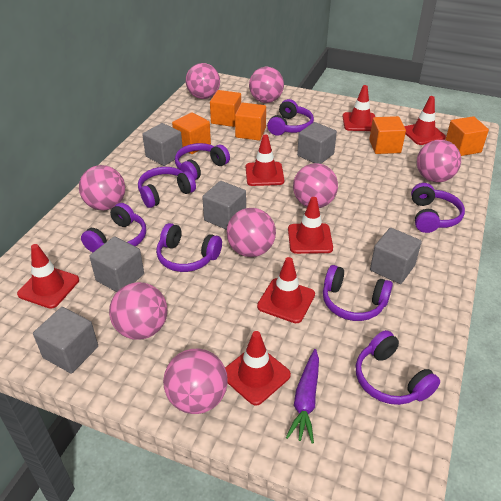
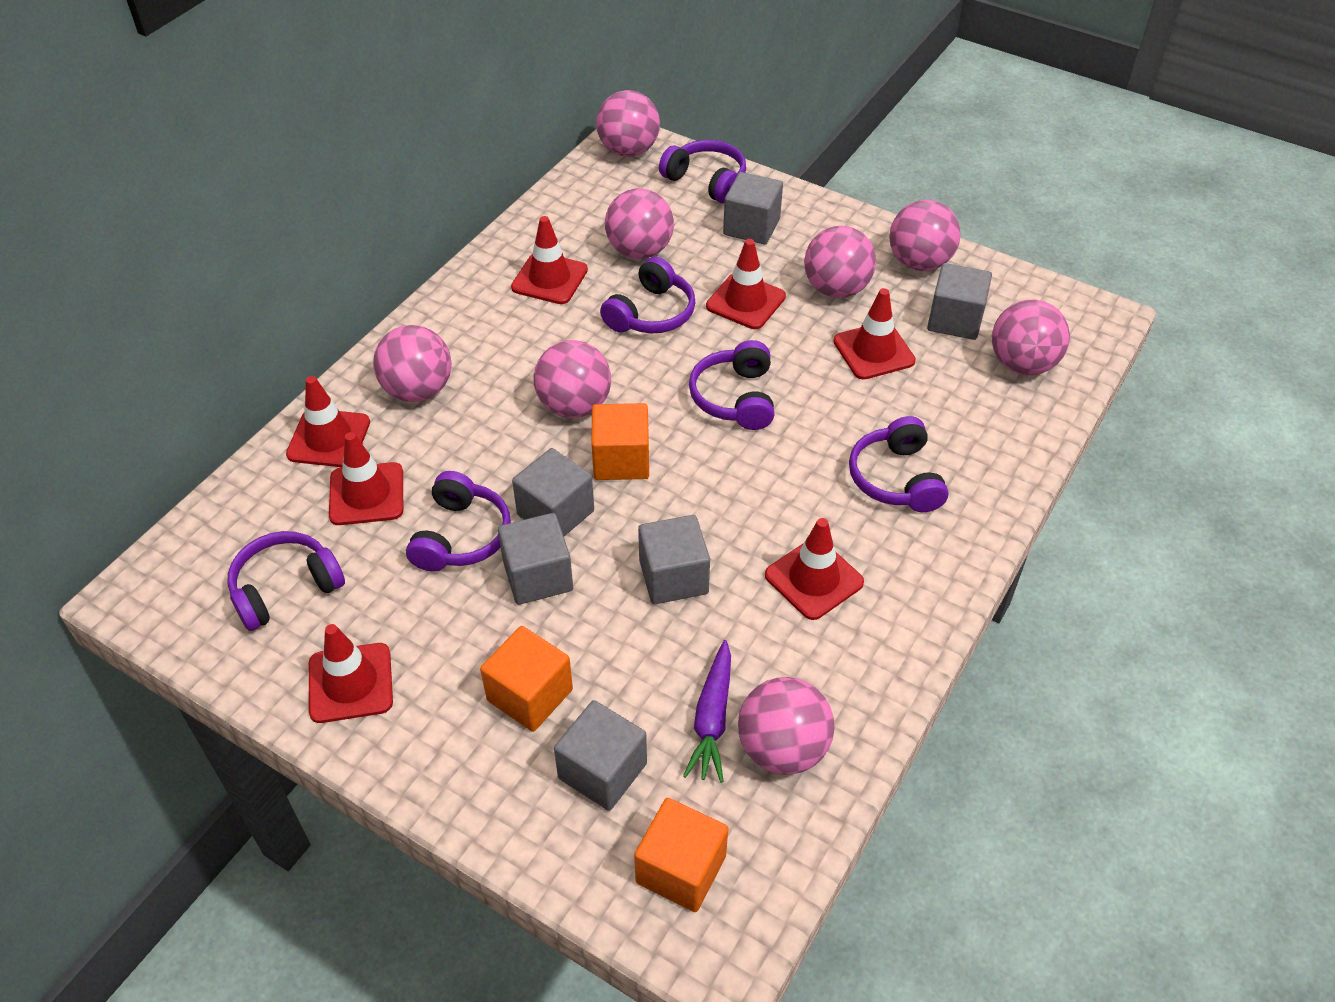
orange cube: 5 -> 3
purple headphones: 8 -> 6

